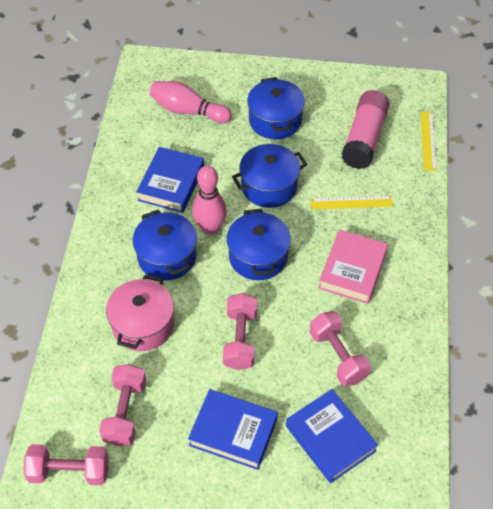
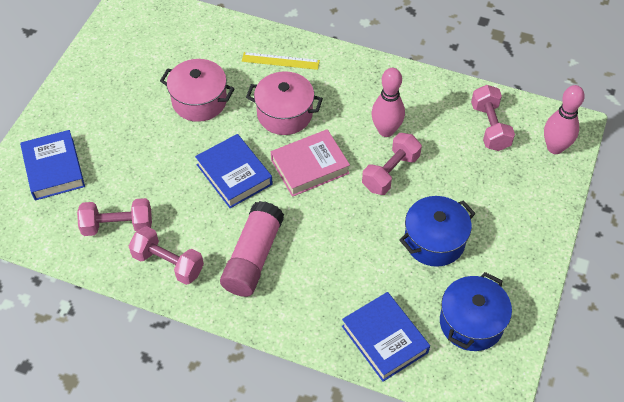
blue pot: 4 -> 2
pink pot: 1 -> 2
yellow ruler: 2 -> 1

